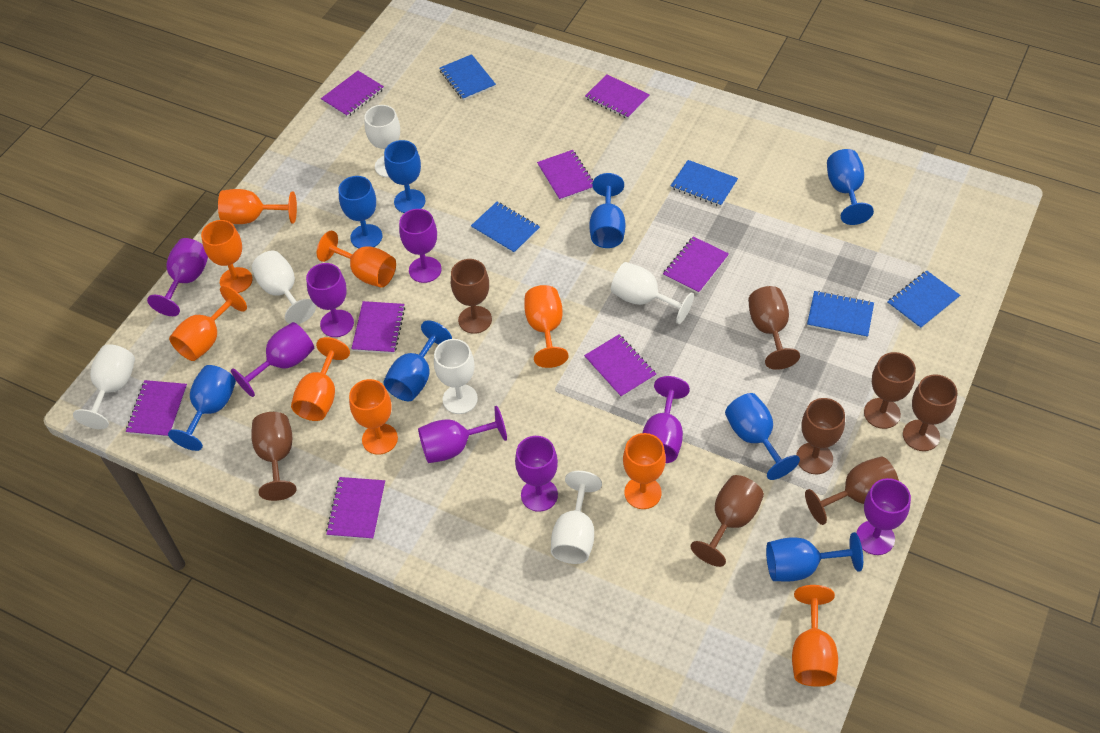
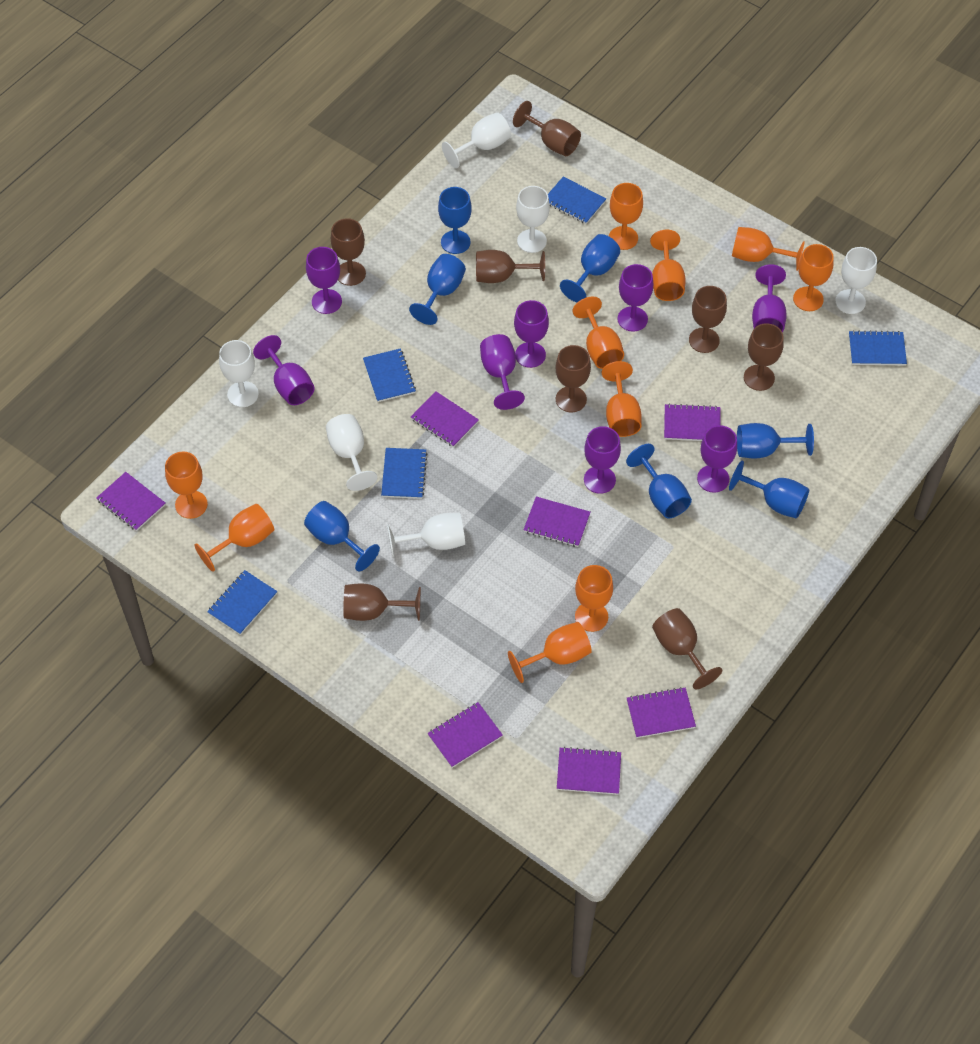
blue goblet: 8 -> 7
orange goblet: 9 -> 10
purple notebook: 8 -> 7

